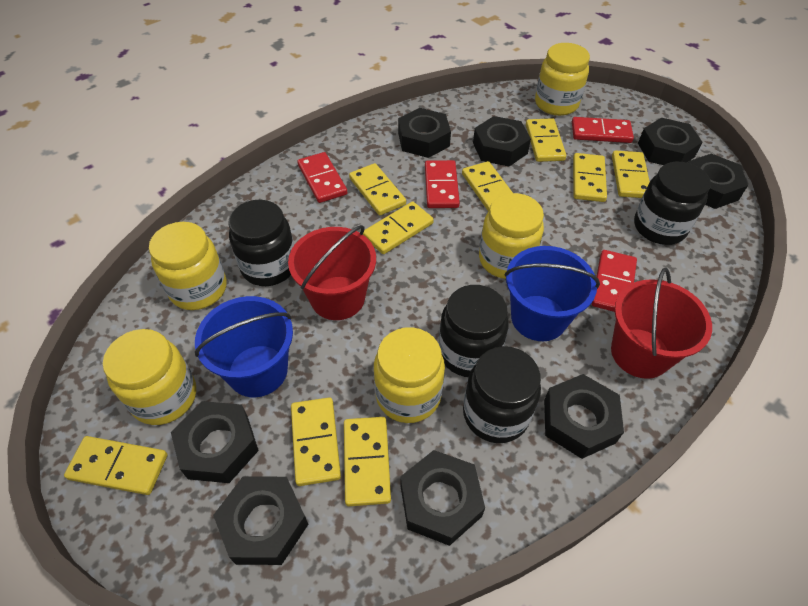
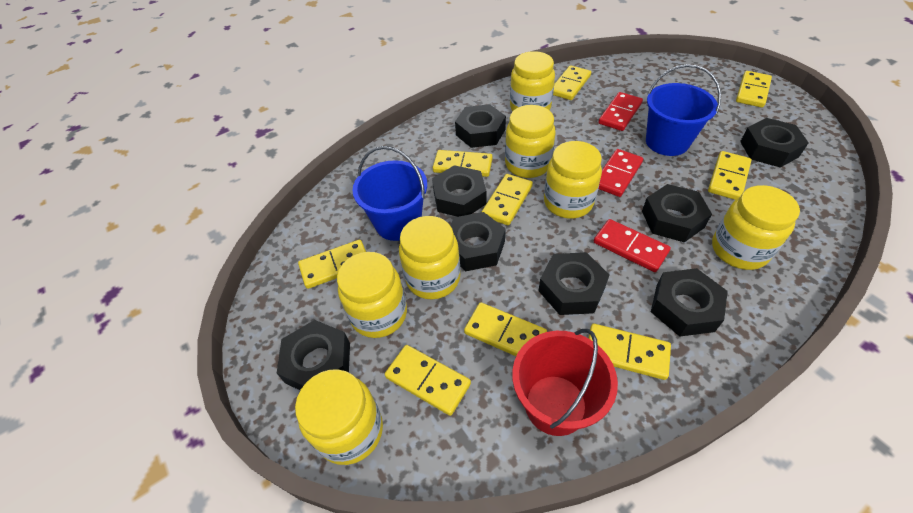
black jar: 4 -> 0
red bucket: 2 -> 1
red domino: 4 -> 3
yellow jar: 5 -> 7

